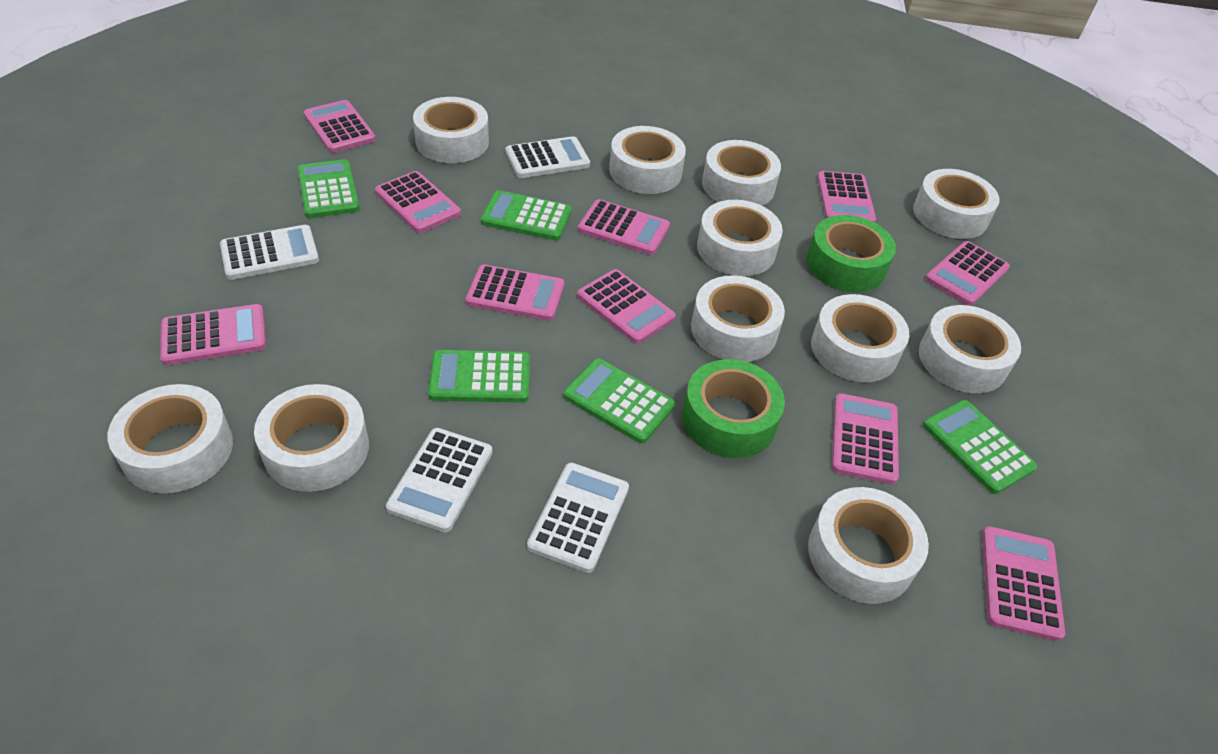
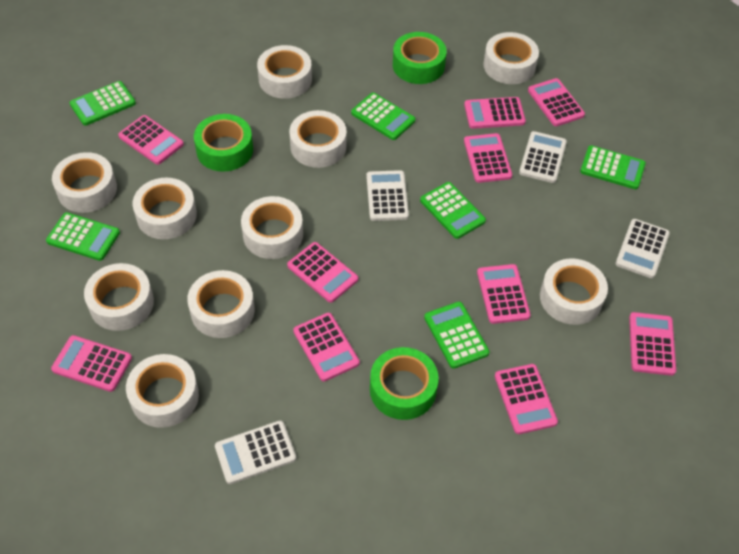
green calculator: 5 -> 6
green tape: 2 -> 3
white tape: 11 -> 10

